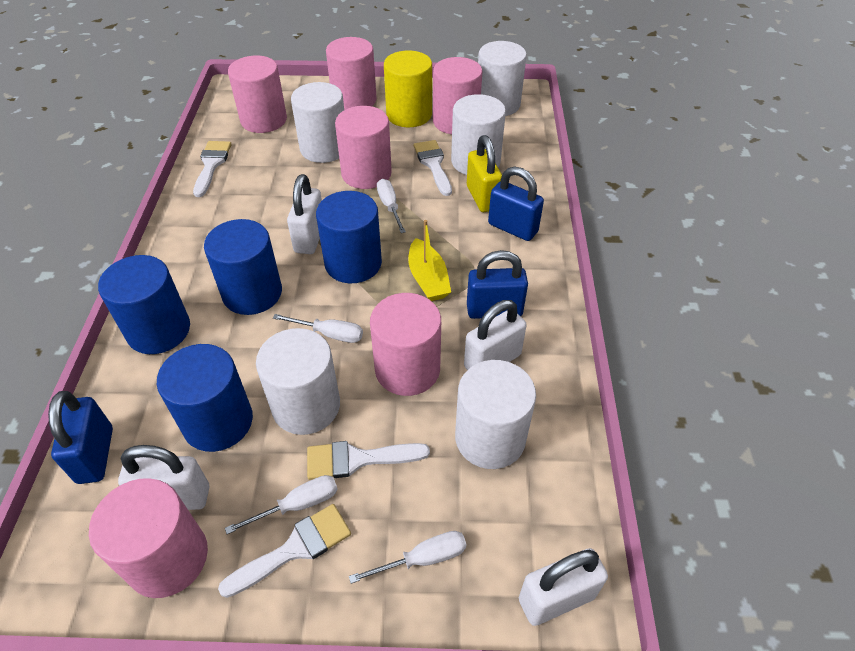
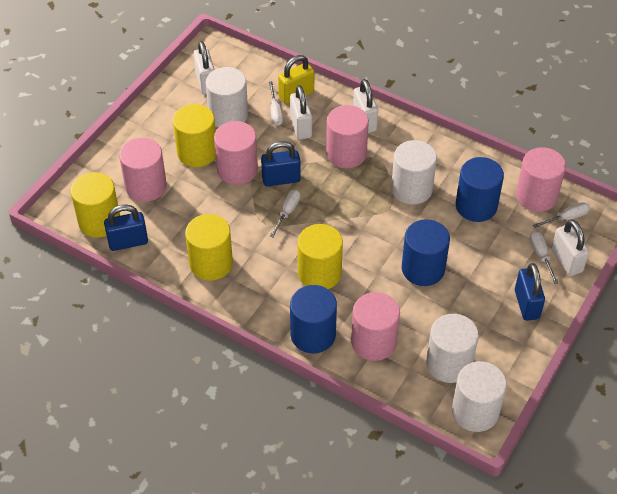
blue cylinder: 4 -> 3
pink cylinder: 6 -> 5
white brush: 4 -> 0
white cylinder: 5 -> 4
yellow boat: 1 -> 0
yellow cylinder: 1 -> 4

